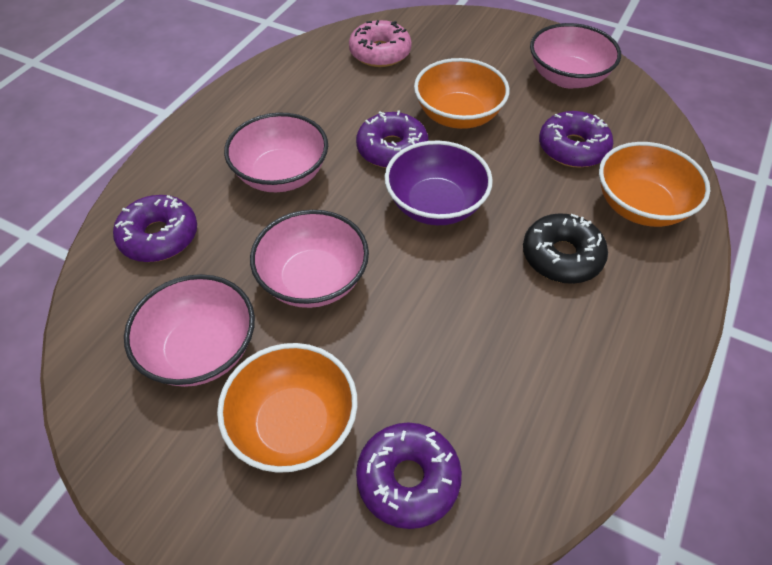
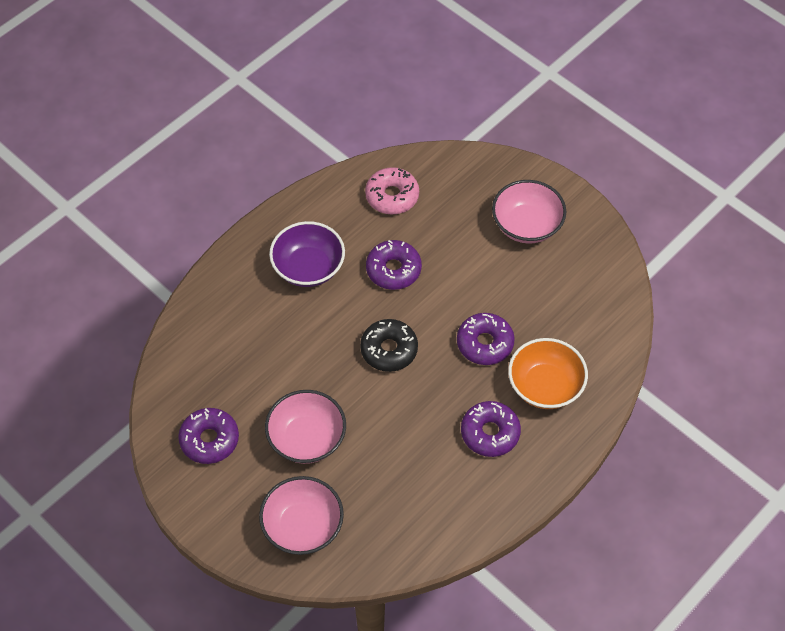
orange bowl: 3 -> 1
pink bowl: 4 -> 3

